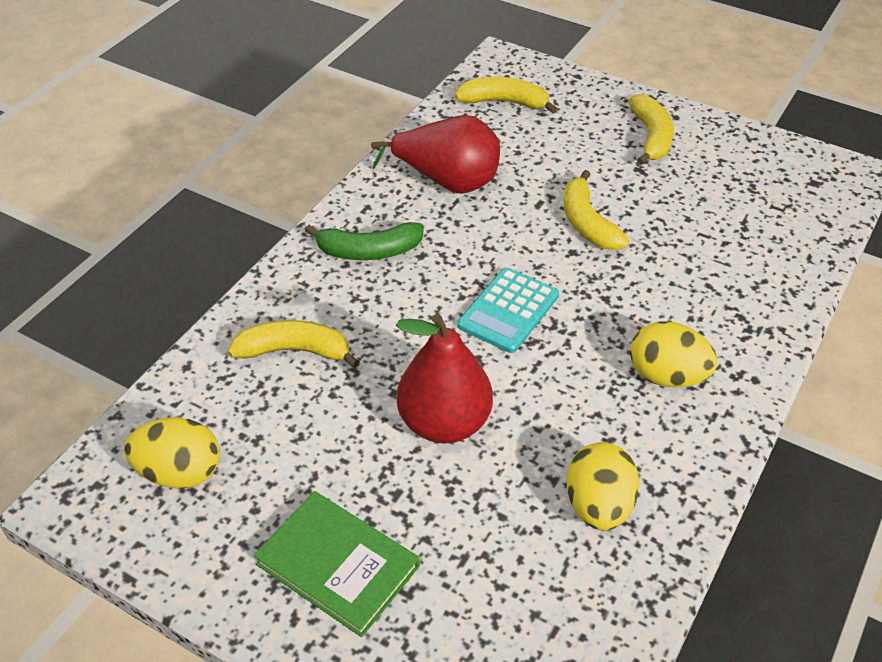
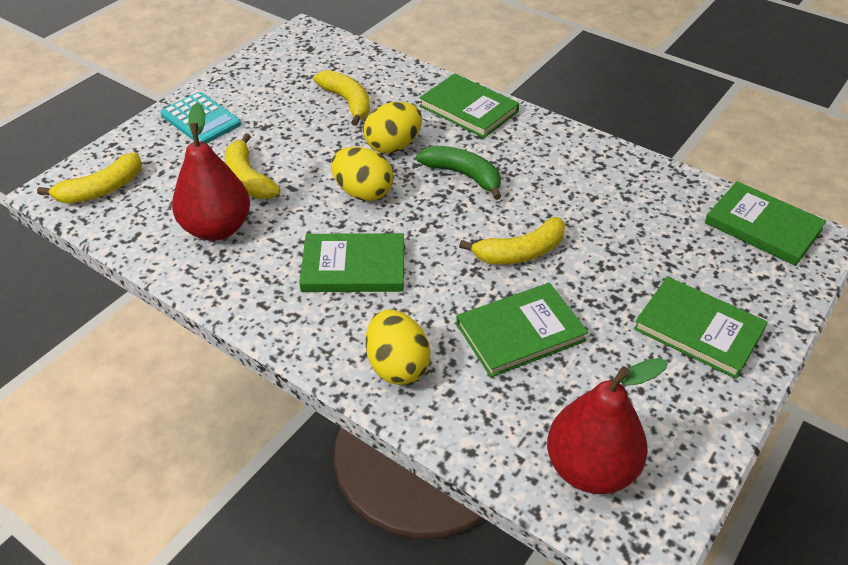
green book: 1 -> 5

